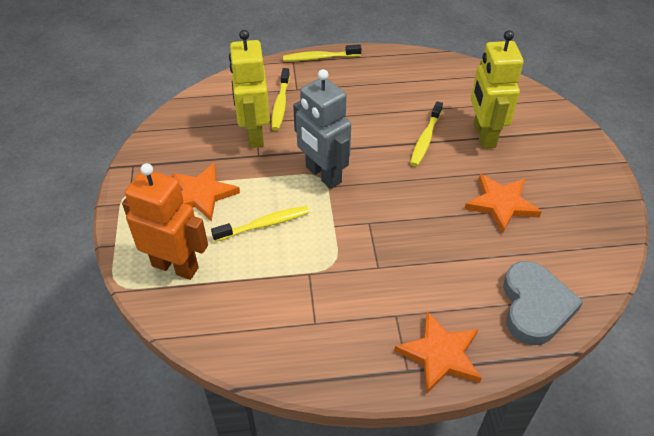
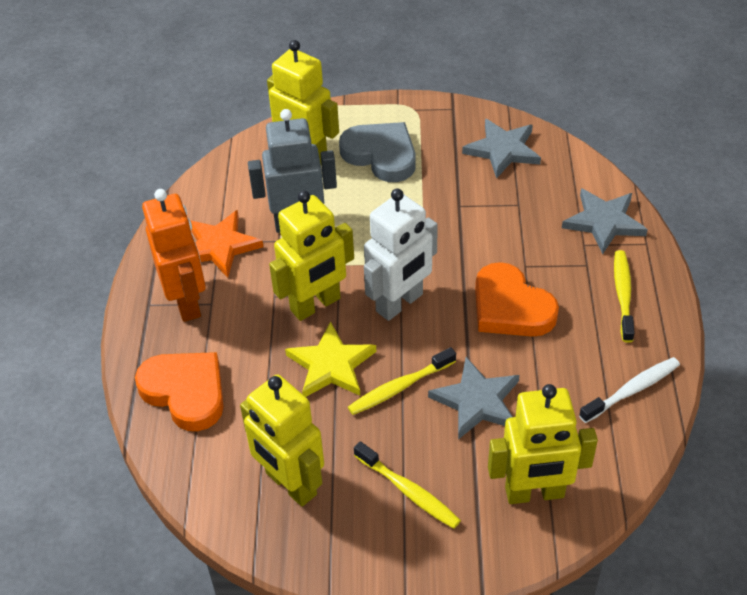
grey star: 0 -> 3
orange heart: 0 -> 2
orange star: 3 -> 1
white robot: 0 -> 1
white toothbrush: 0 -> 1
yellow robot: 2 -> 4
yellow star: 0 -> 1
yellow toothbrush: 4 -> 3

